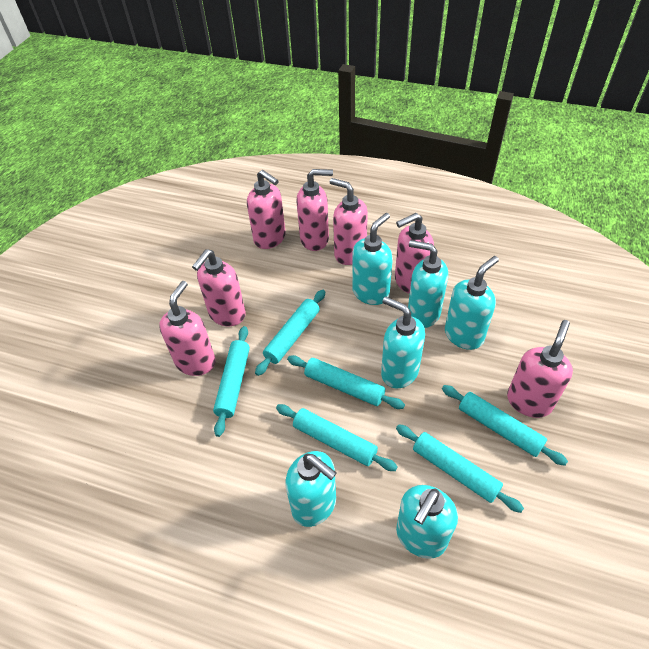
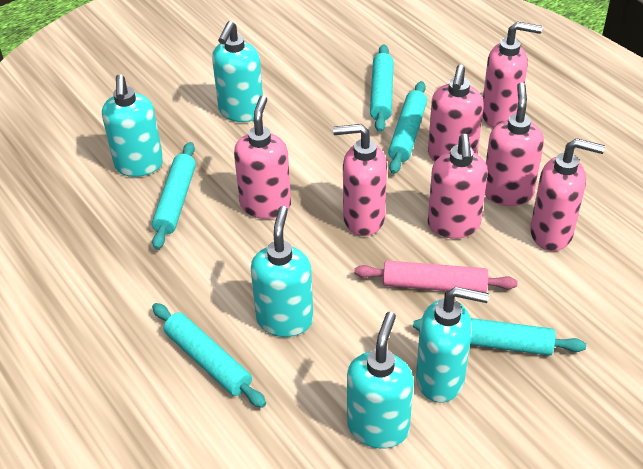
pink rolling pin: 0 -> 1
turquoise rolling pin: 6 -> 5
turquoise soap dispenser: 6 -> 5

